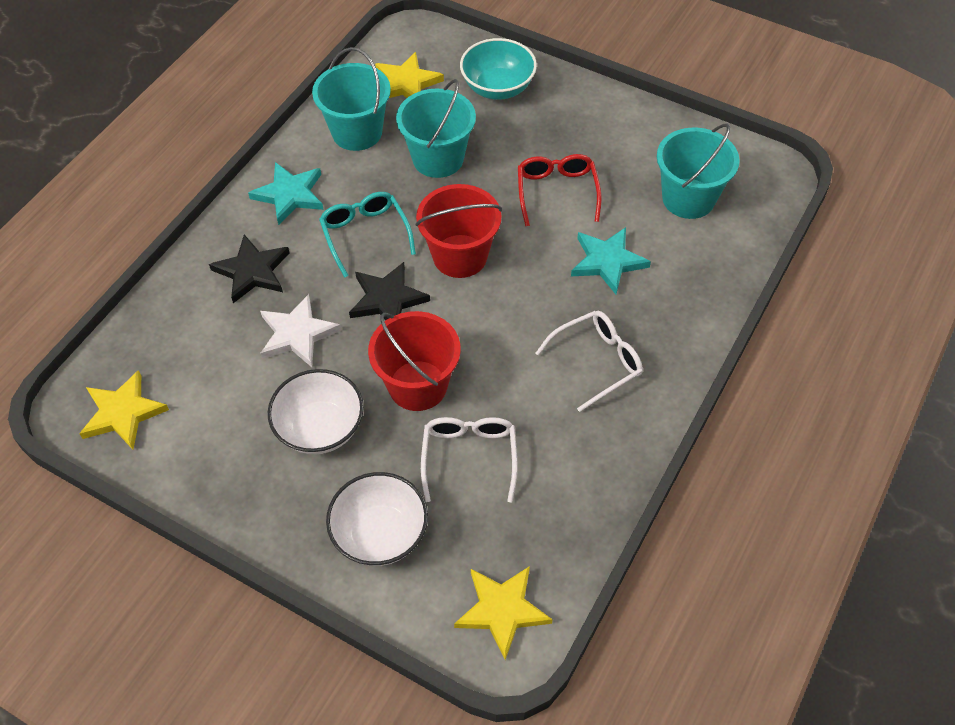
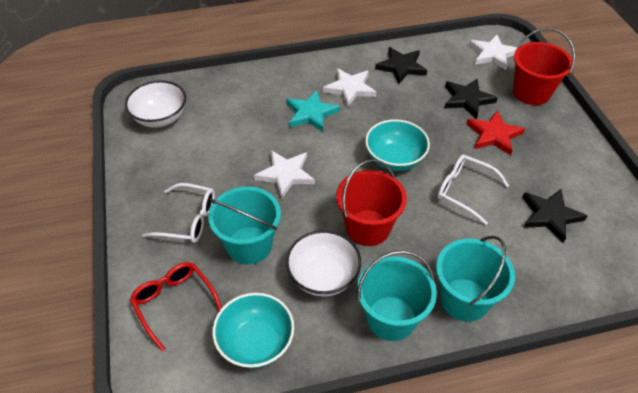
black star: 2 -> 3
red star: 0 -> 1
turquoise bowl: 1 -> 2
turquoise glasses: 1 -> 0
turquoise star: 2 -> 1
white star: 1 -> 3
yellow star: 3 -> 0

